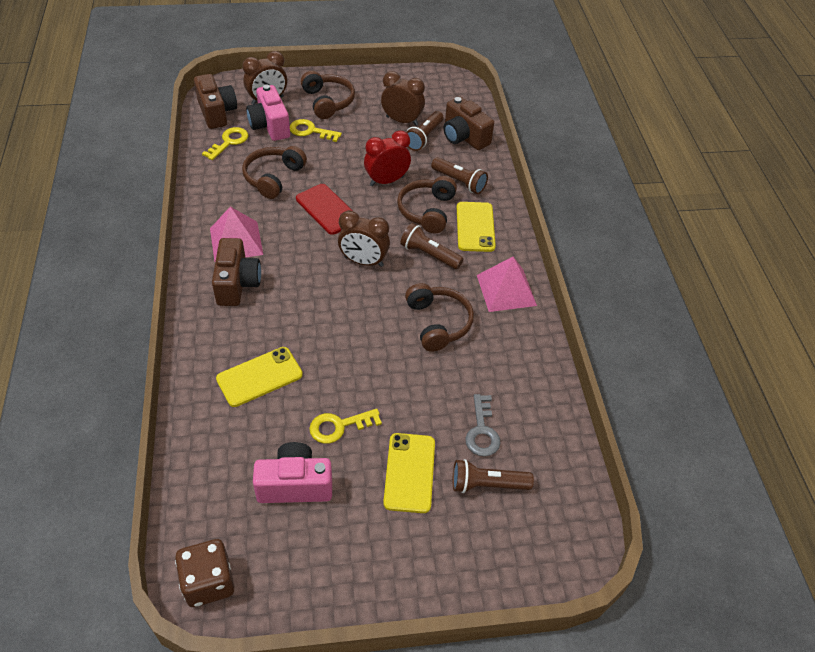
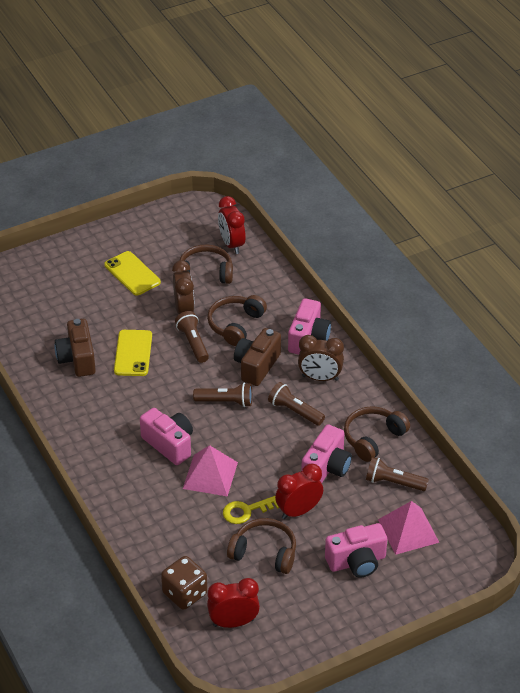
brown camera: 3 -> 2
brown clock: 3 -> 2
grey key: 1 -> 0
pink camera: 2 -> 4
red clock: 1 -> 3
red phone: 1 -> 0
yellow key: 3 -> 1
yellow phone: 3 -> 2

